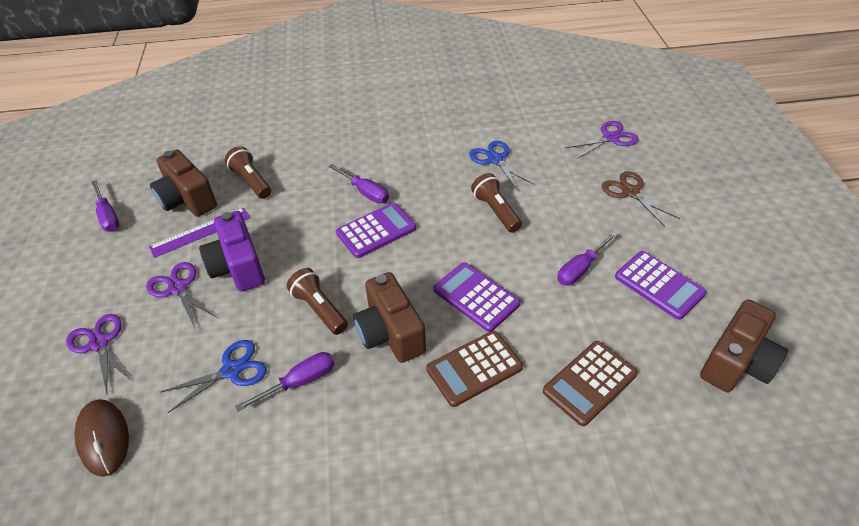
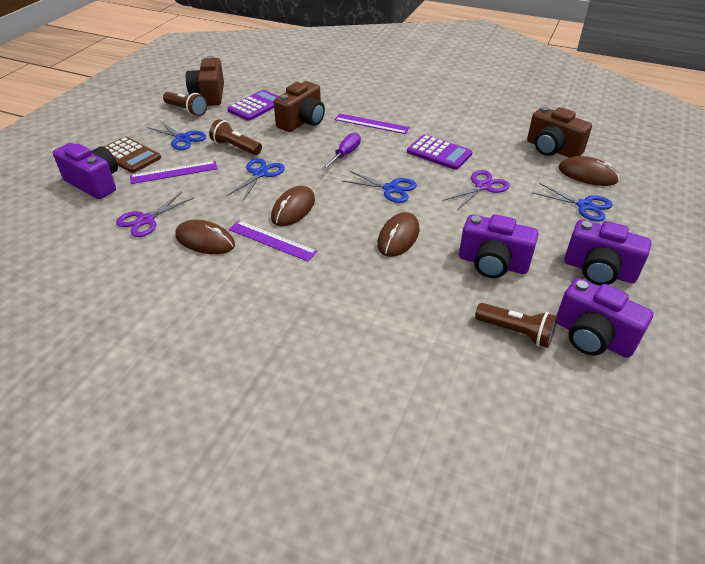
blue scissors: 2 -> 4
brown calculator: 2 -> 1
brown mouse: 1 -> 4
brown scissors: 1 -> 0
purple calculator: 3 -> 2
purple camera: 1 -> 4
purple ruler: 1 -> 3
purple scissors: 3 -> 2
purple screwdriver: 4 -> 1

